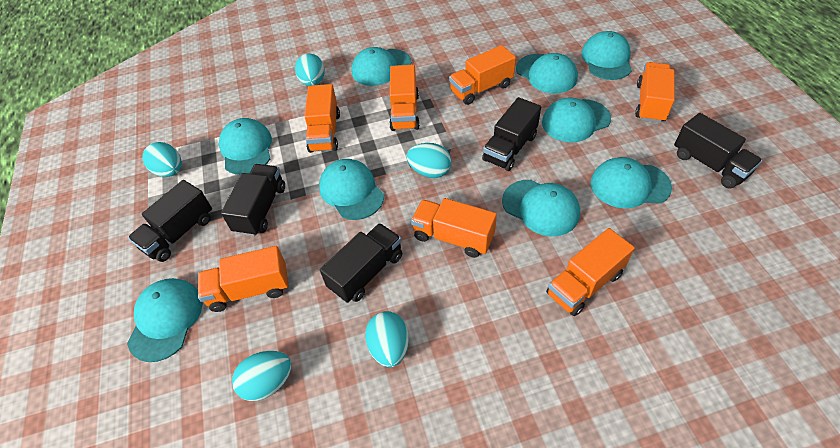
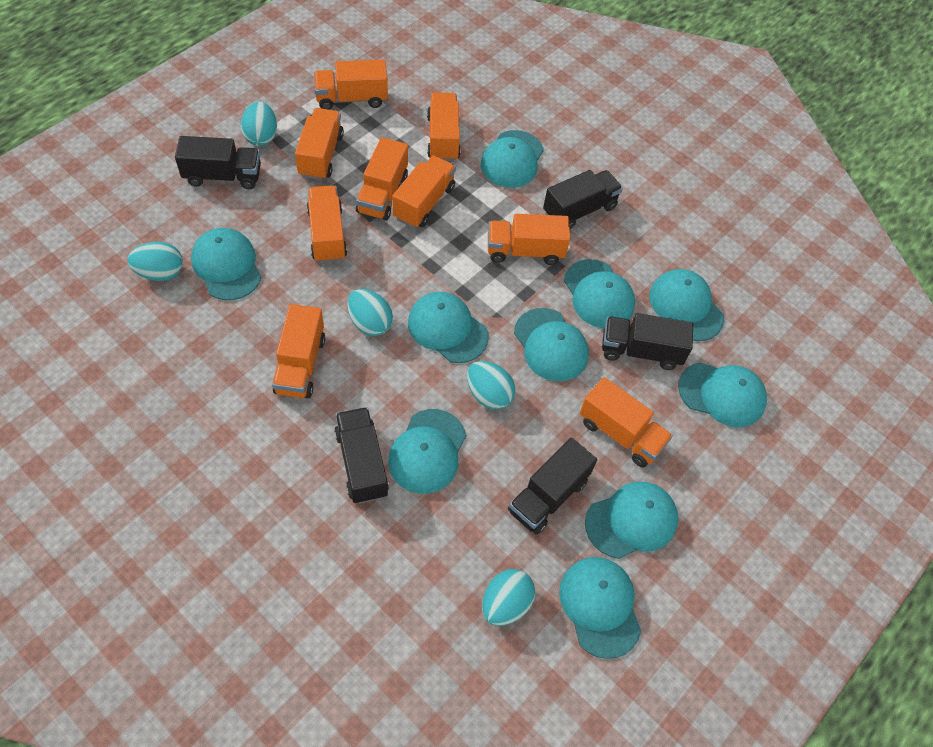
orange truck: 7 -> 9
turquoise cap: 9 -> 10

